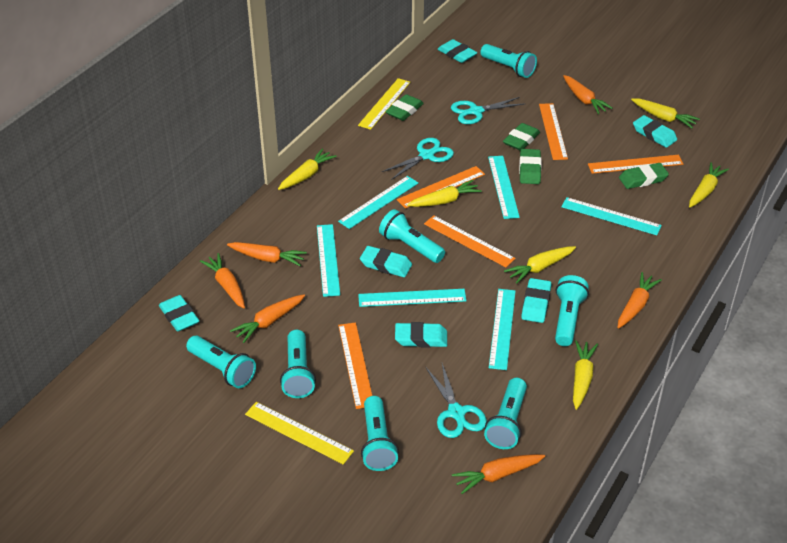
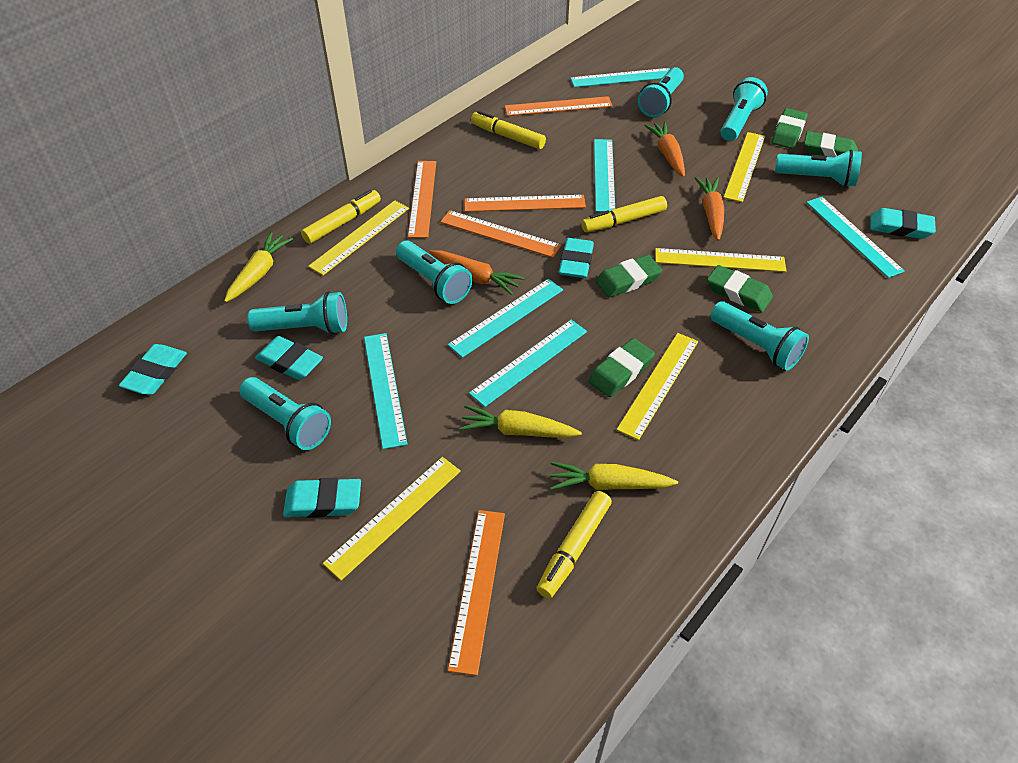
green eraser: 4 -> 5
orange carrot: 6 -> 3
turquoise eraser: 6 -> 5
turquoise scissors: 3 -> 0
yellow carrot: 6 -> 3
yellow marker: 0 -> 4
yellow ruler: 2 -> 5

